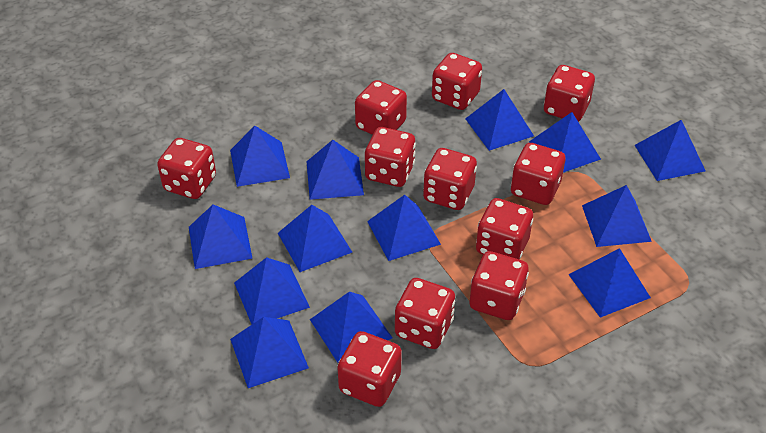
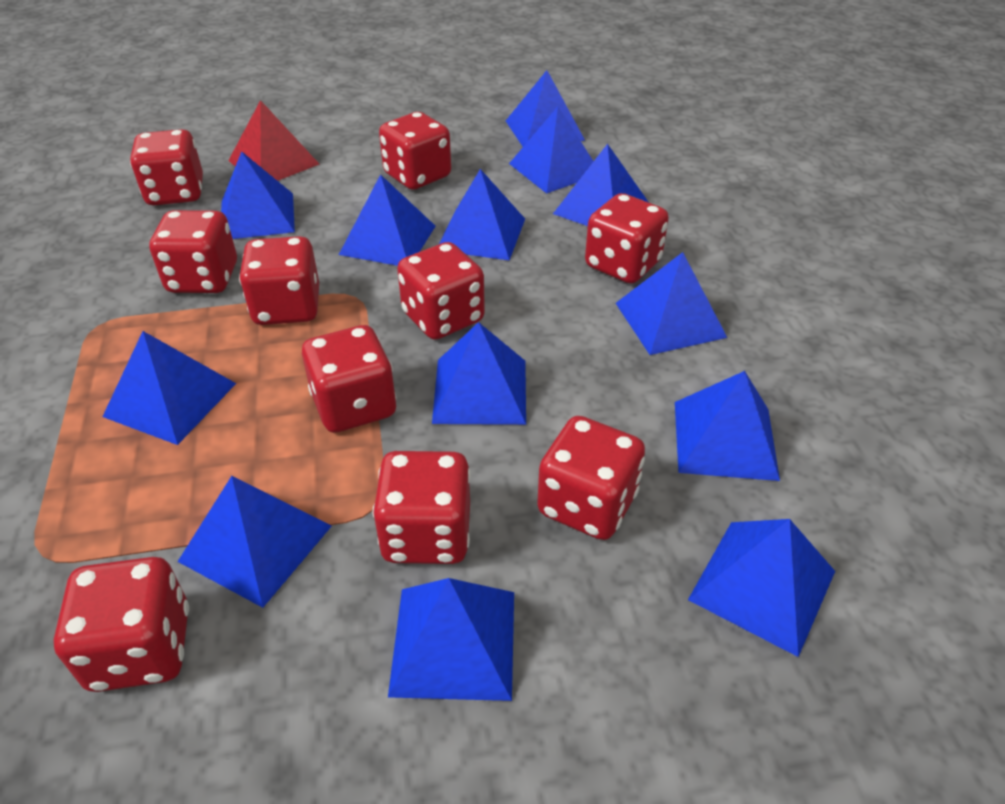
red dice: 11 -> 10
red pyramid: 0 -> 1

